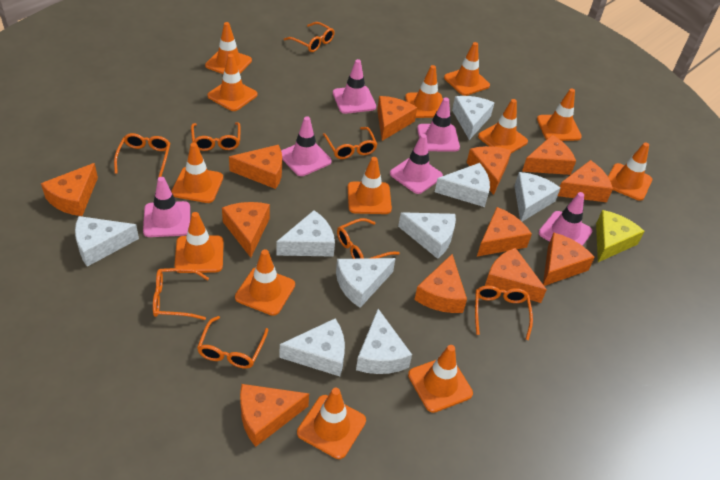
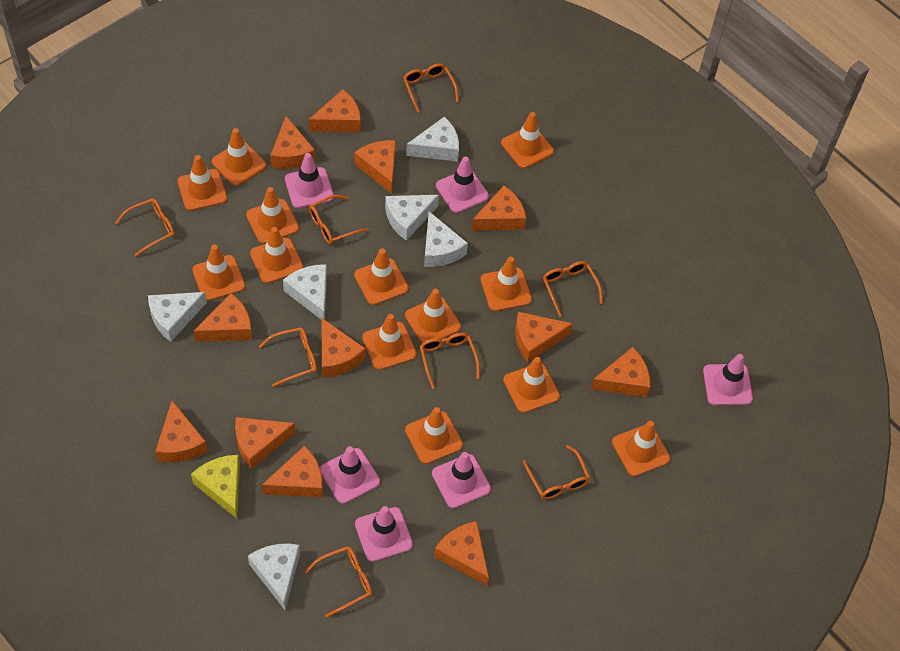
white cheese: 9 -> 6

